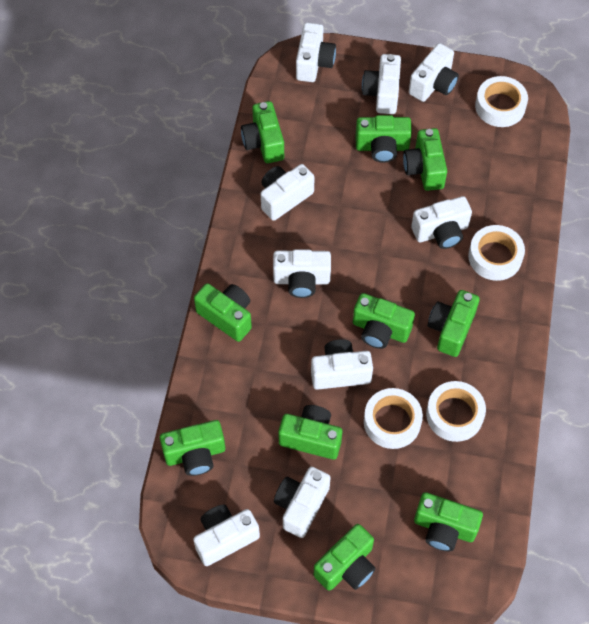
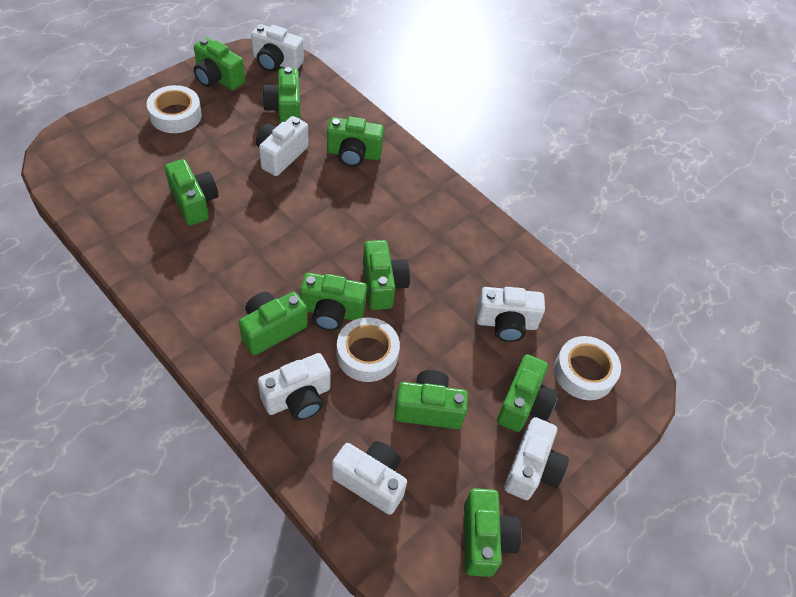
white camera: 9 -> 6
white tape: 4 -> 3

